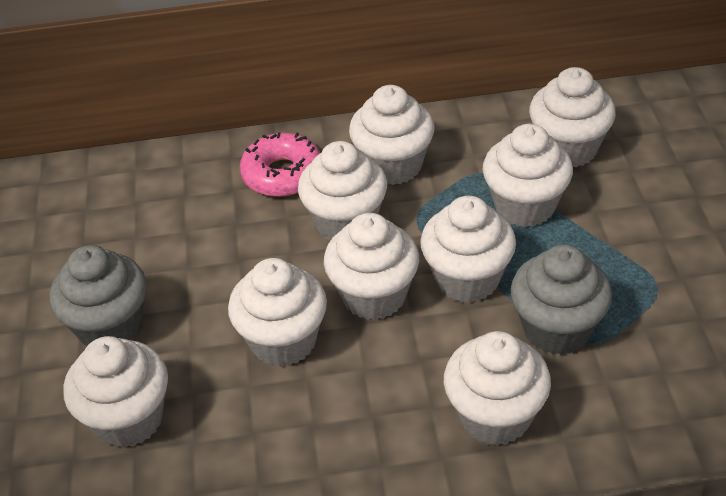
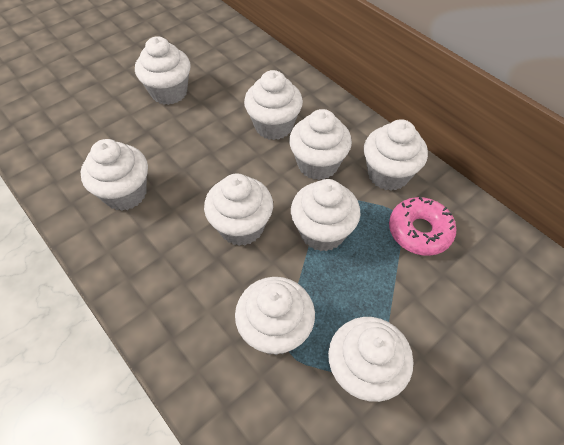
grey cupcake: 2 -> 0

